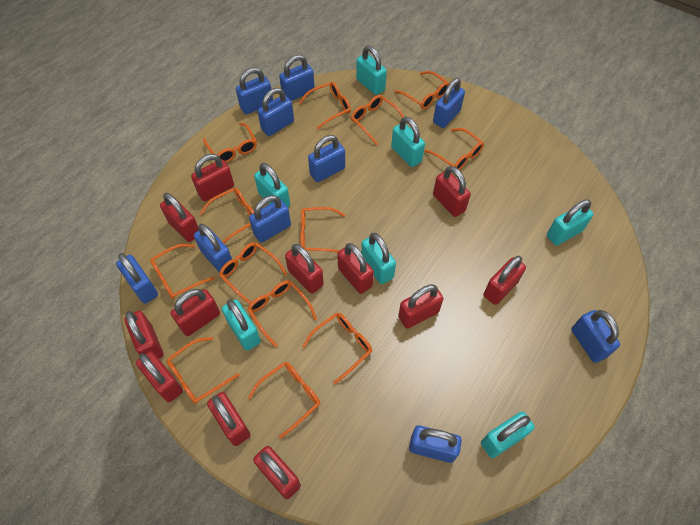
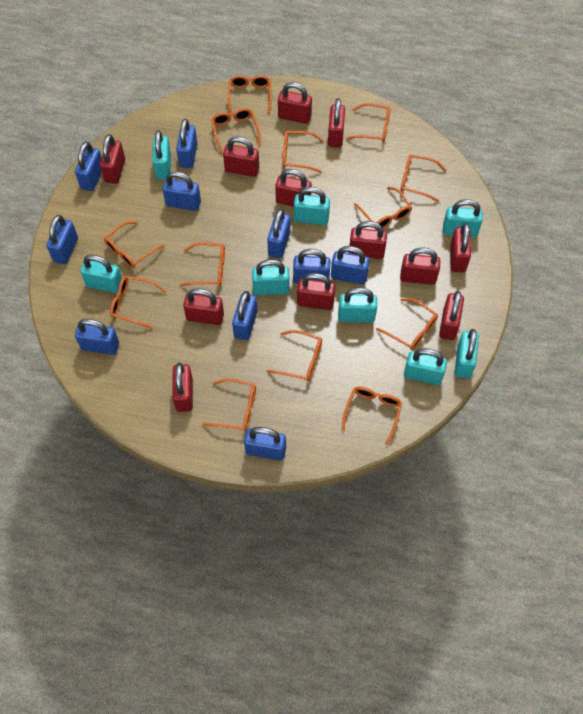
turquoise padlock: 7 -> 8

